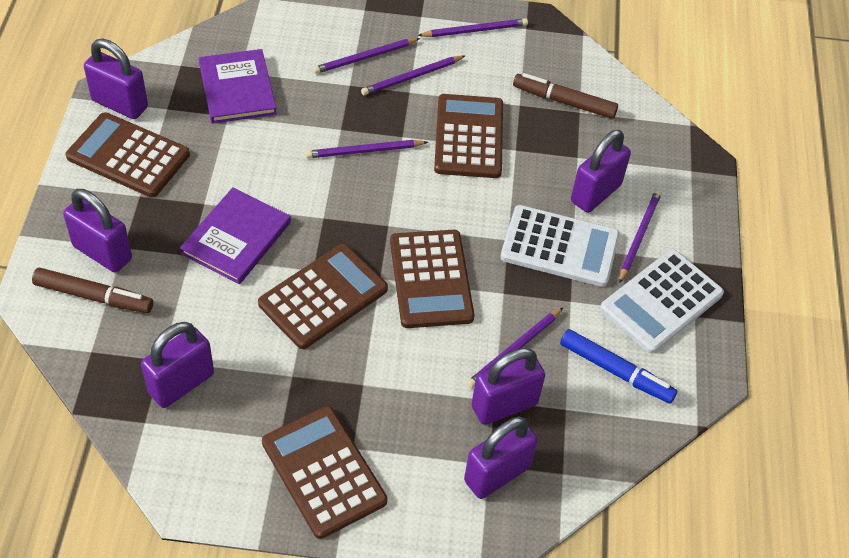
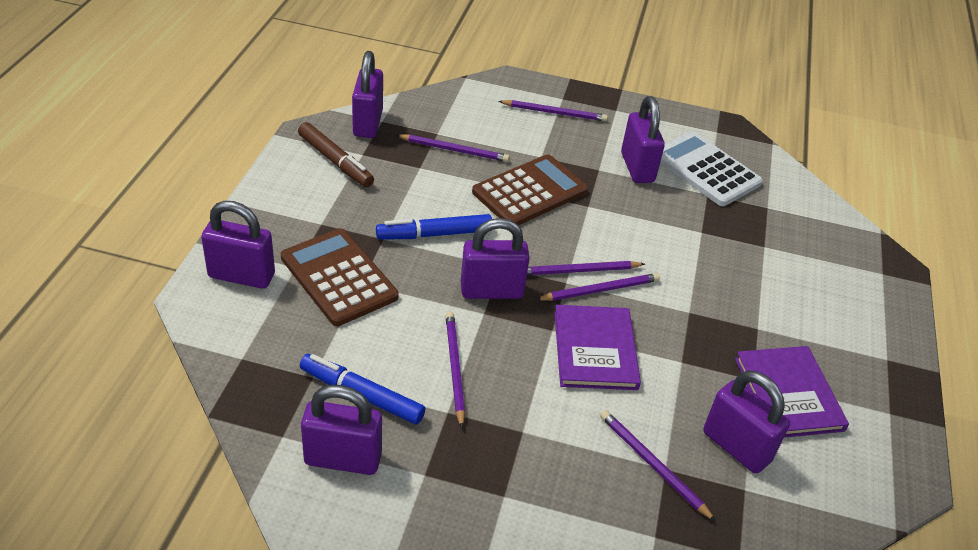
blue marker: 1 -> 2
brown calculator: 5 -> 2
brown marker: 2 -> 1
white calculator: 2 -> 1

